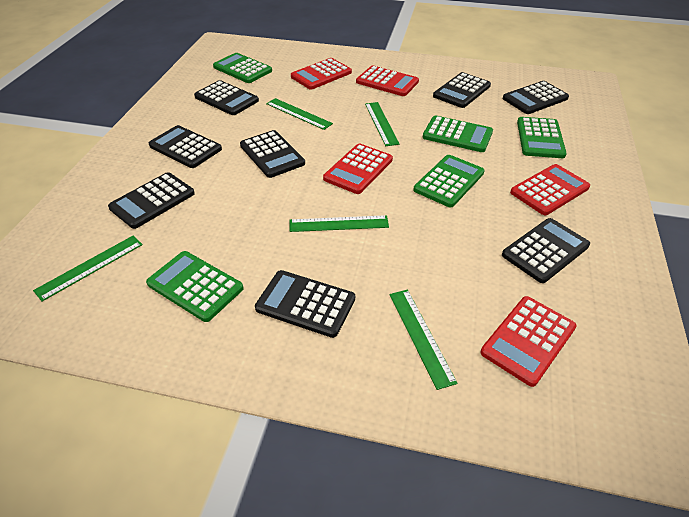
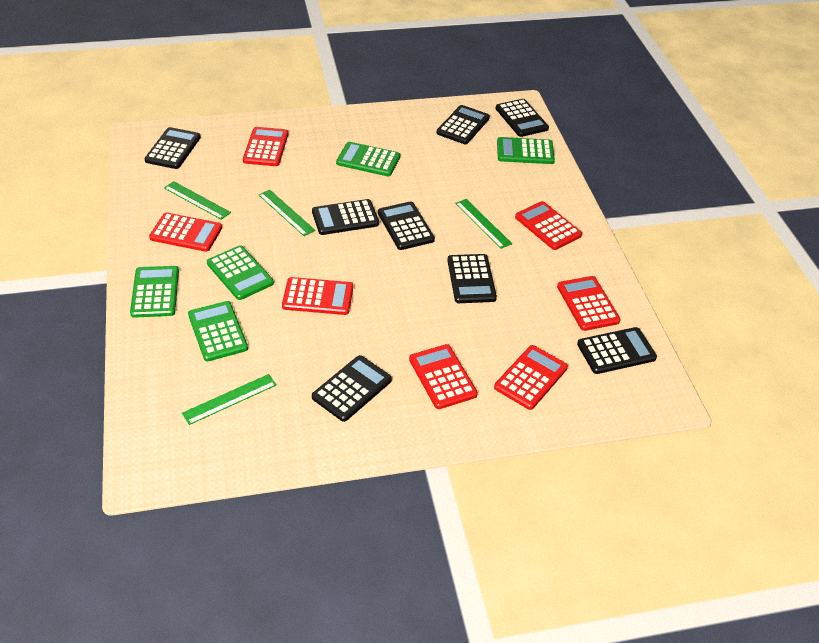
green ruler: 5 -> 4
red calculator: 5 -> 7

